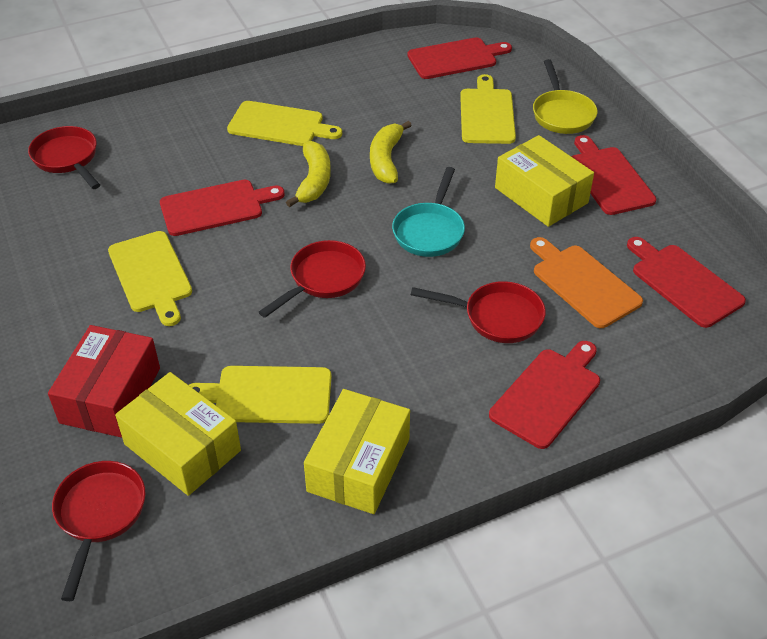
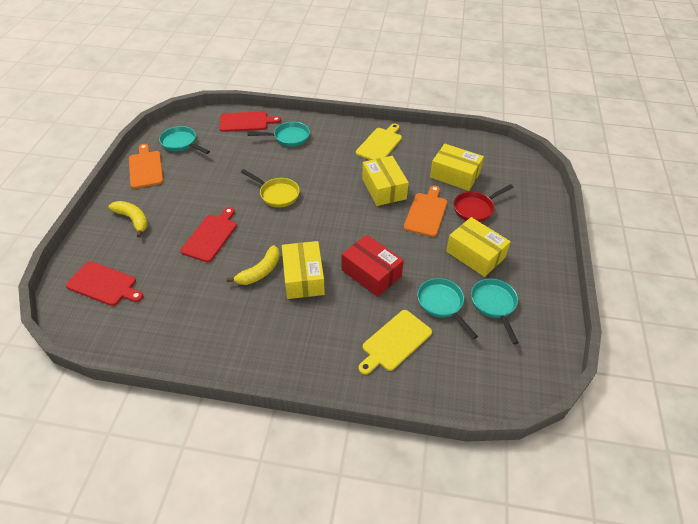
orange cutting board: 1 -> 2
red cutting board: 5 -> 3
red pan: 4 -> 1
turquoise pan: 1 -> 4
yellow box: 3 -> 4
yellow cutting board: 4 -> 2

